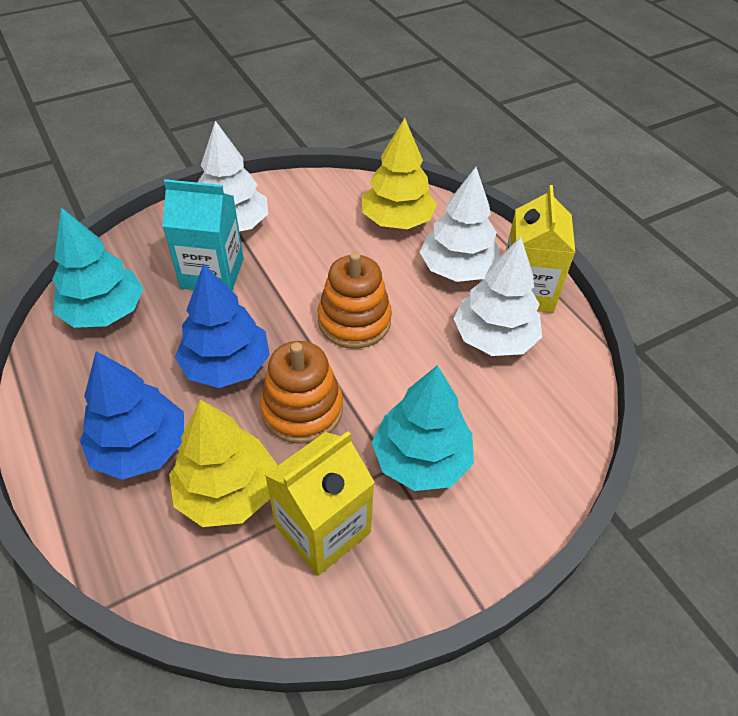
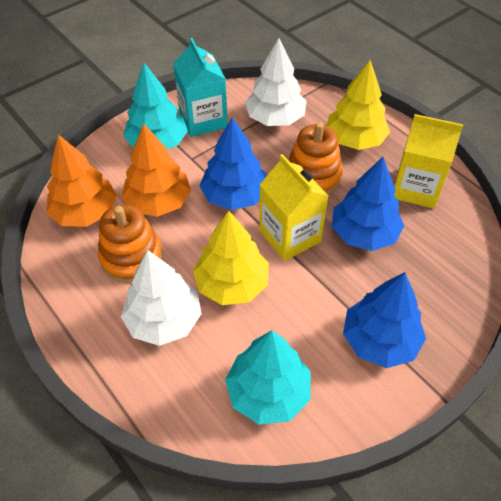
blue tree: 2 -> 3
orange tree: 0 -> 2
white tree: 3 -> 2

